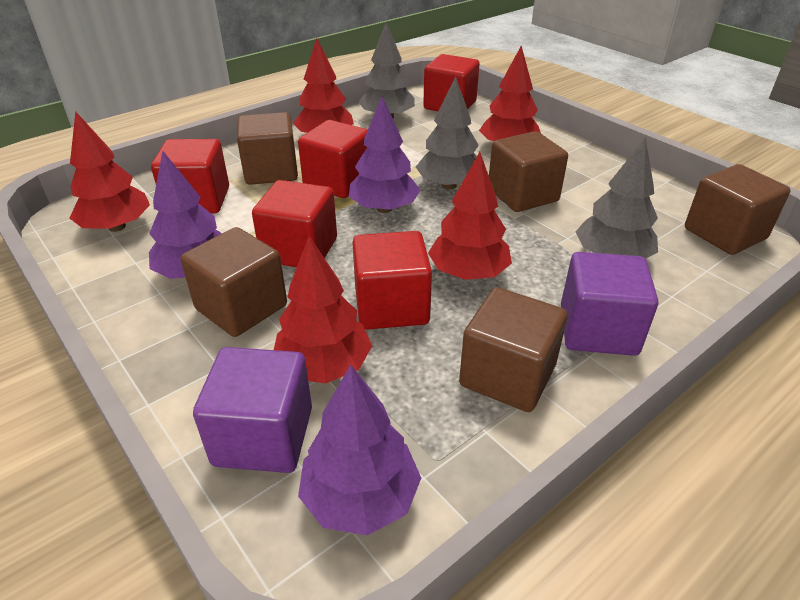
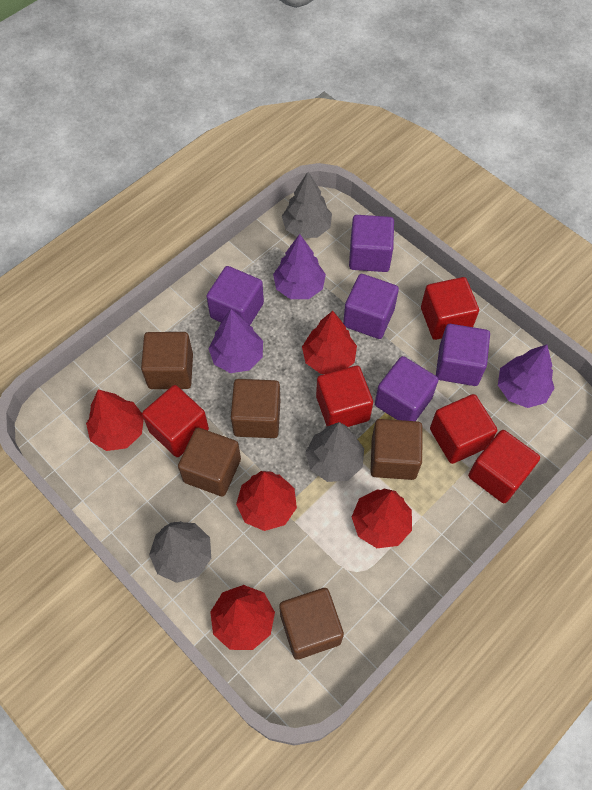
purple cube: 2 -> 5

